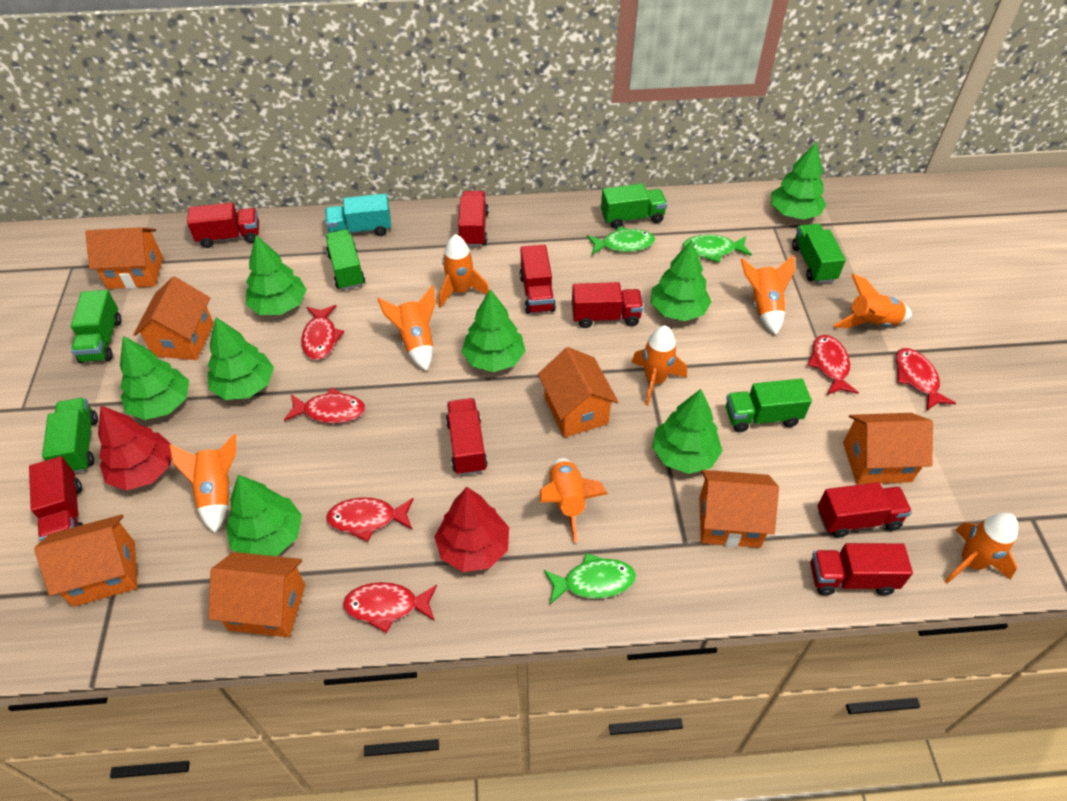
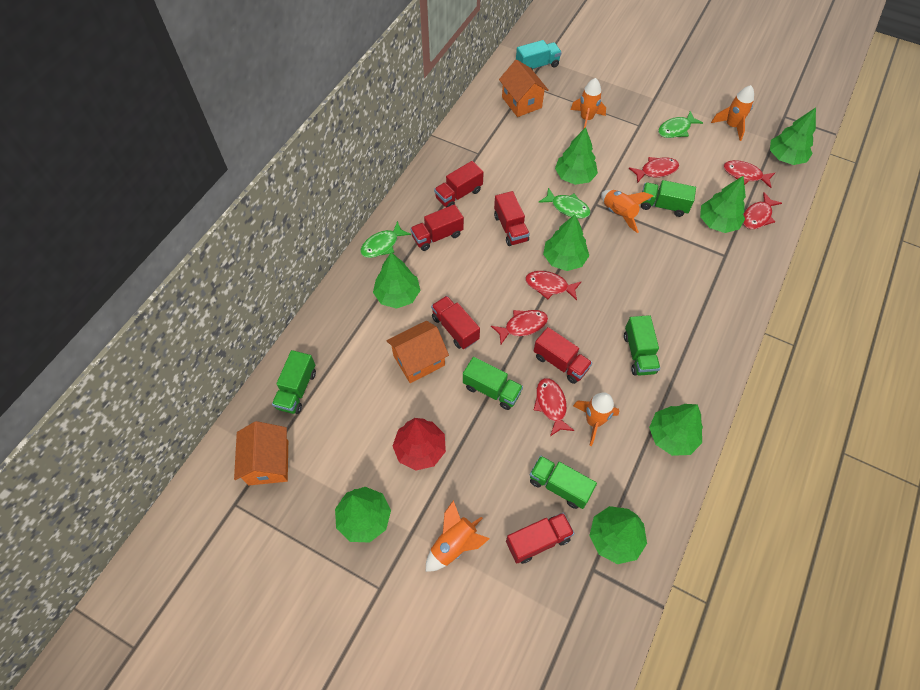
green truck: 6 -> 5
orange house: 7 -> 3
orange rocket: 8 -> 5
red tree: 2 -> 1
red truck: 8 -> 6

